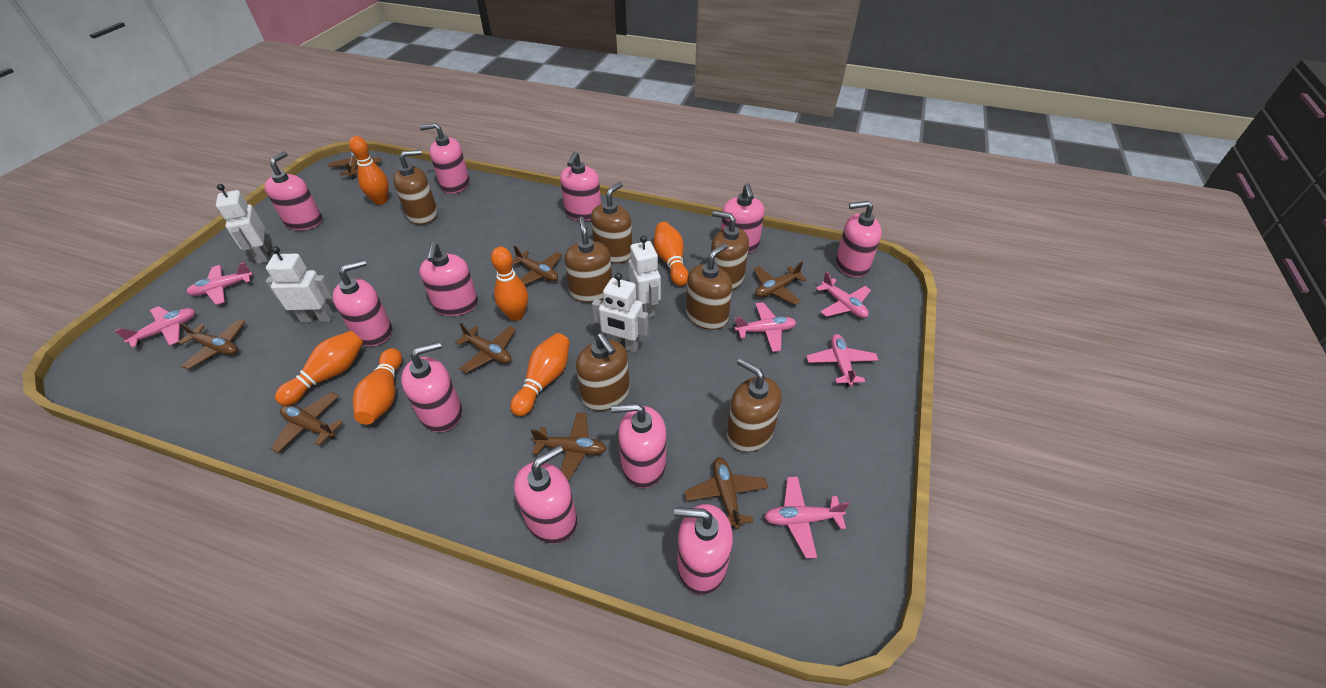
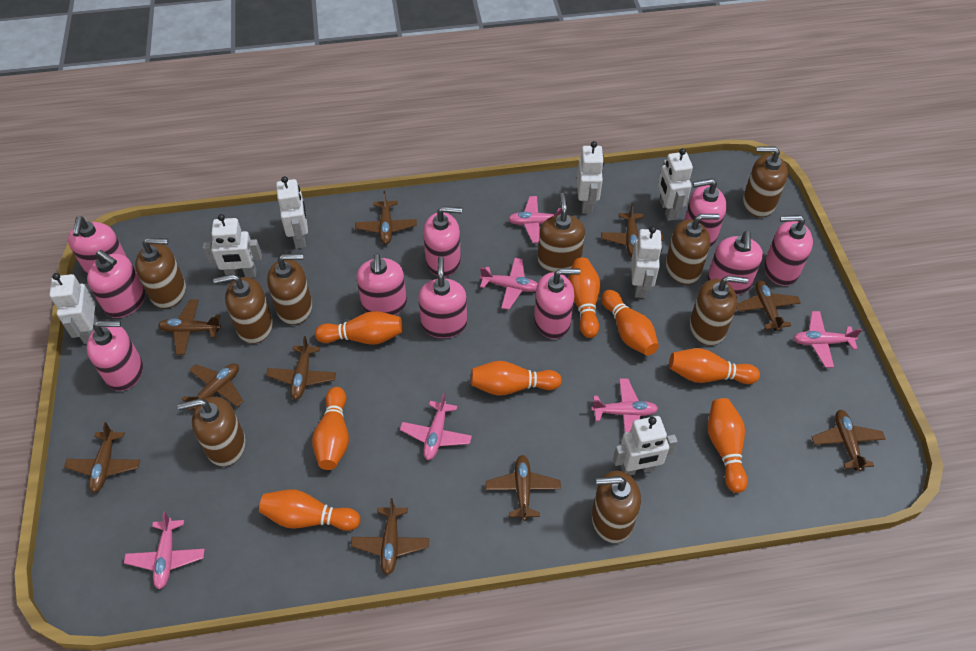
brown plane: 8 -> 10
brown soap dispenser: 7 -> 9
orange bowling pin: 6 -> 8
pink soap dispenser: 11 -> 10
white robot: 4 -> 7

